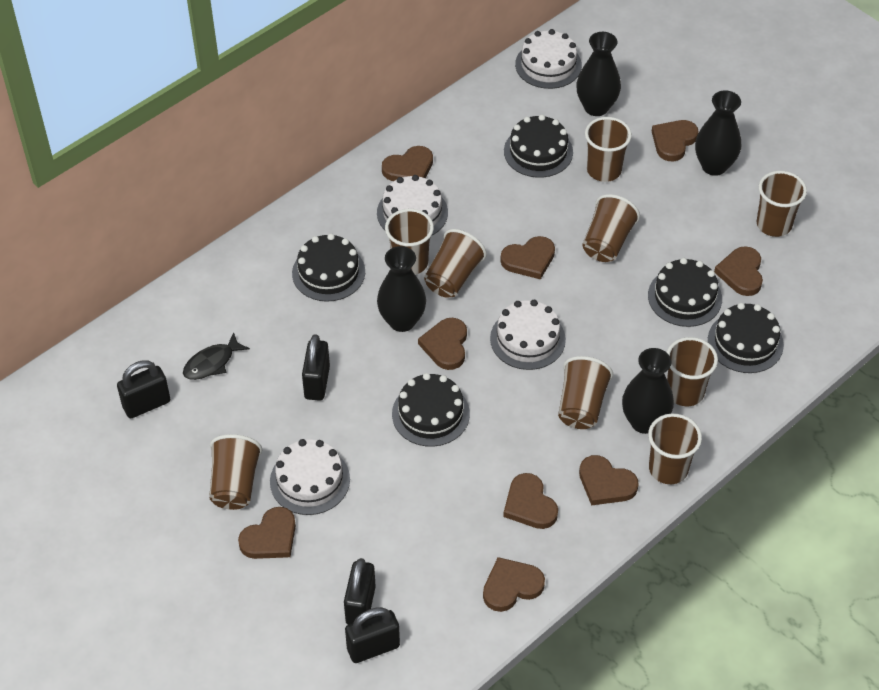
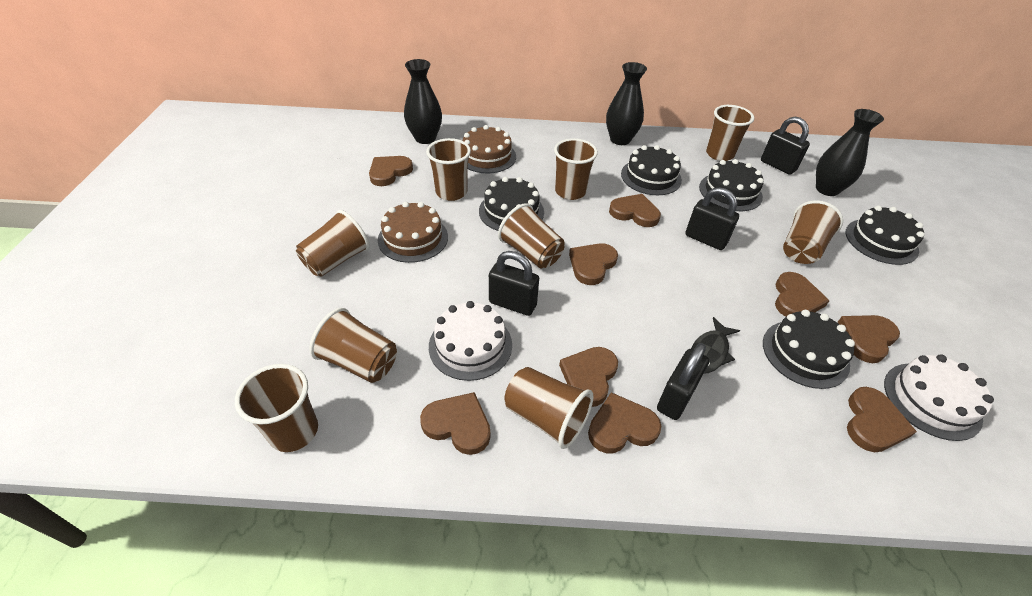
black vase: 4 -> 3
brown cake: 0 -> 2
white cake: 4 -> 2

